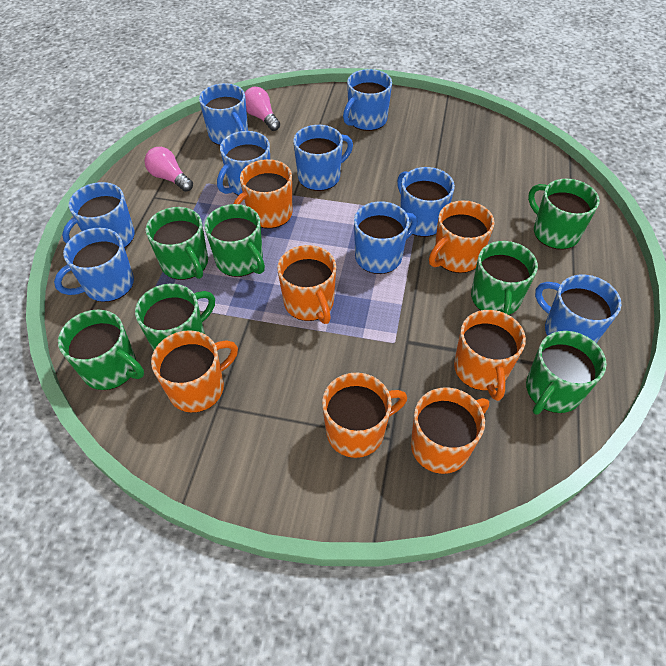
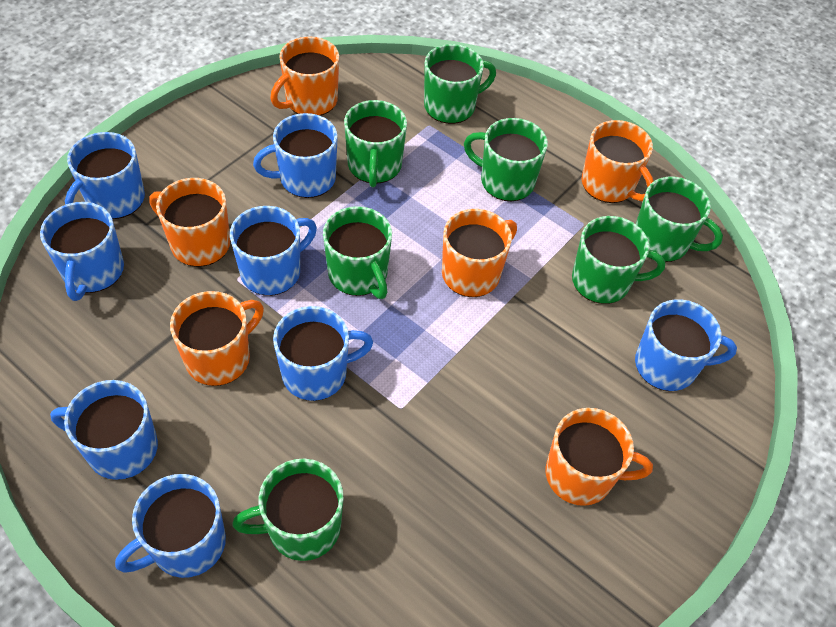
blue mug: 9 -> 8
orange mug: 7 -> 6
pink light bulb: 2 -> 0

